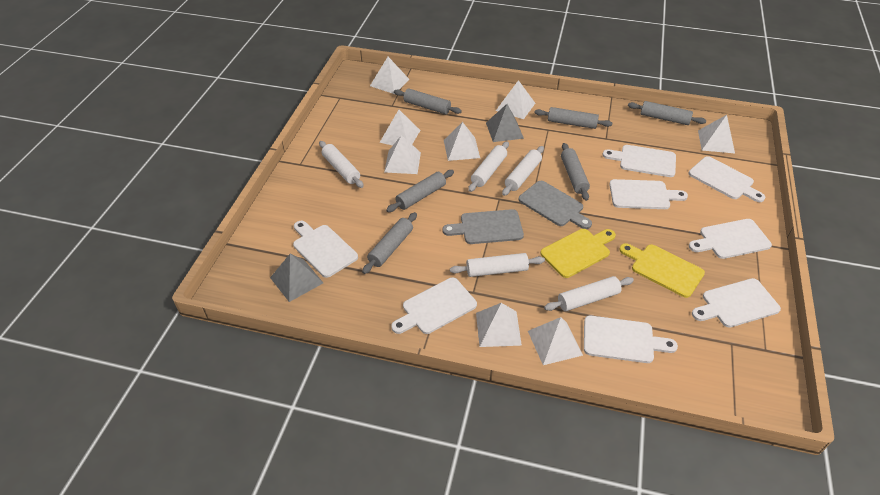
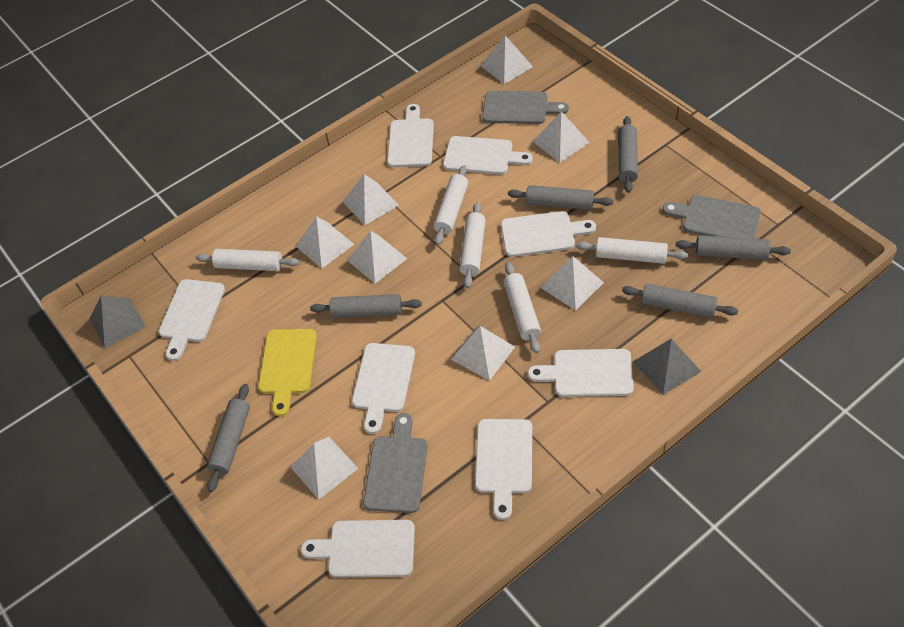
grey cutting board: 2 -> 3
yellow cutting board: 2 -> 1

